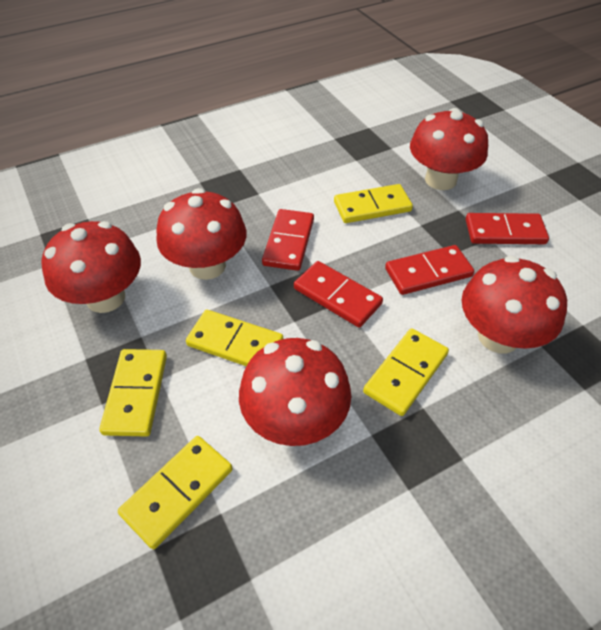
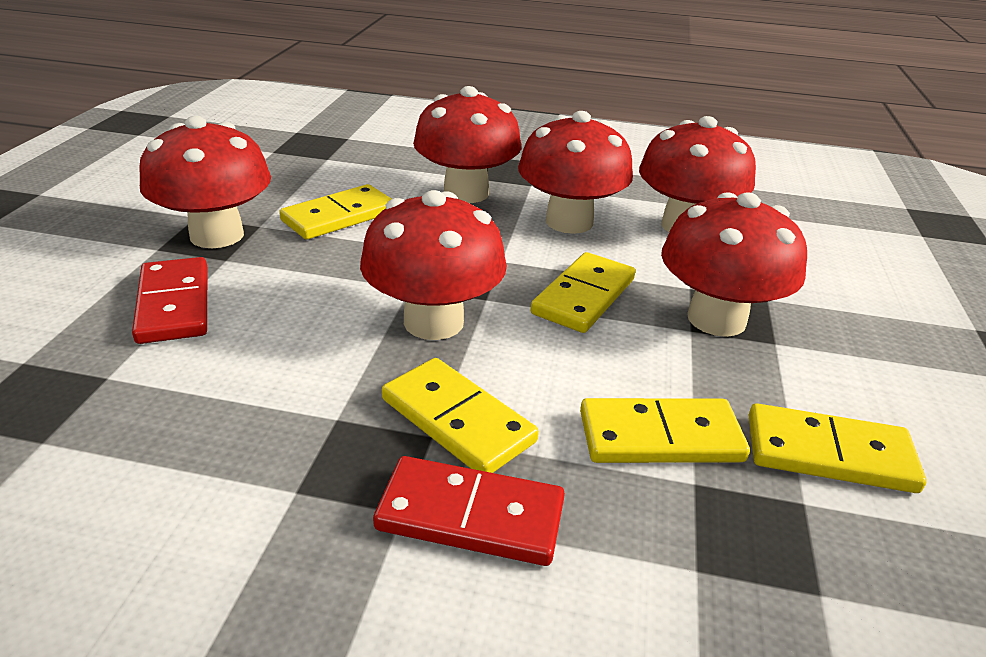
red domino: 4 -> 2
red mushroom: 5 -> 6

